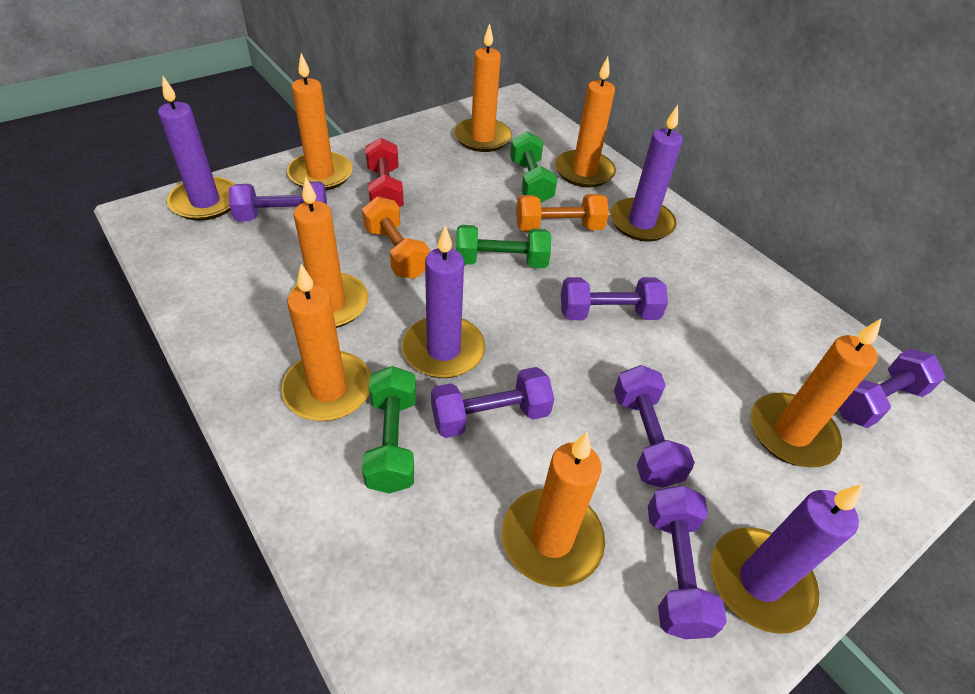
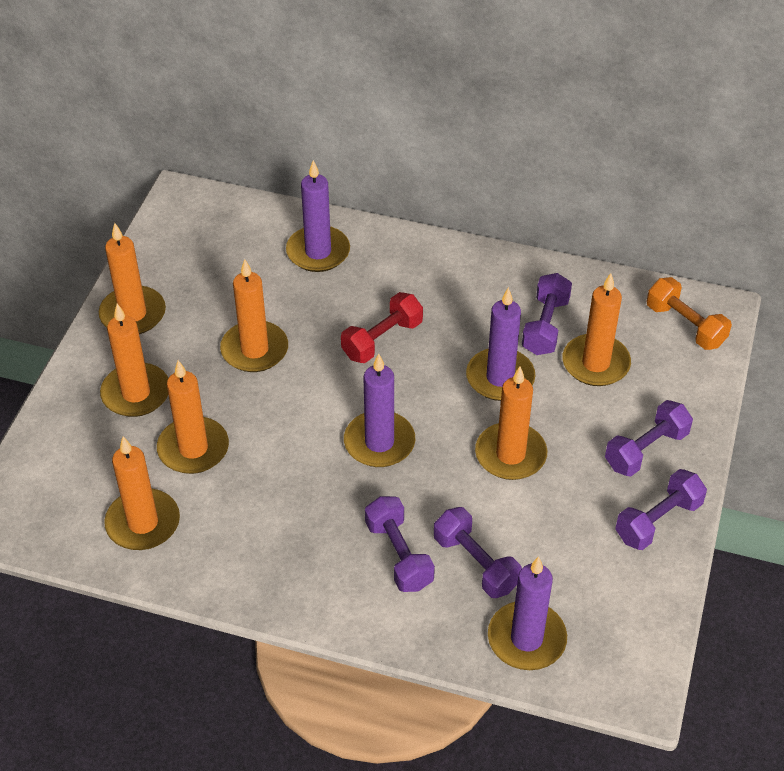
green dumbbell: 3 -> 0
orange dumbbell: 2 -> 1
purple dumbbell: 6 -> 5

